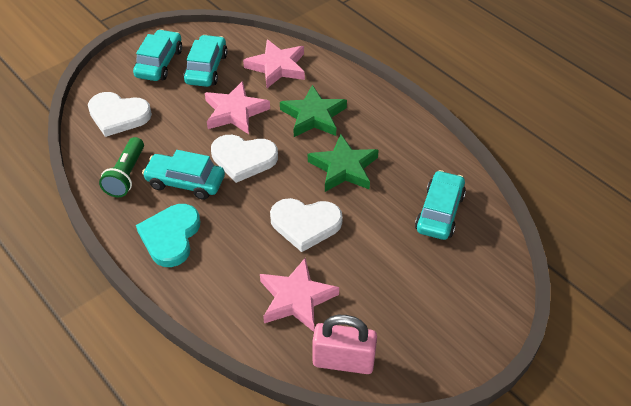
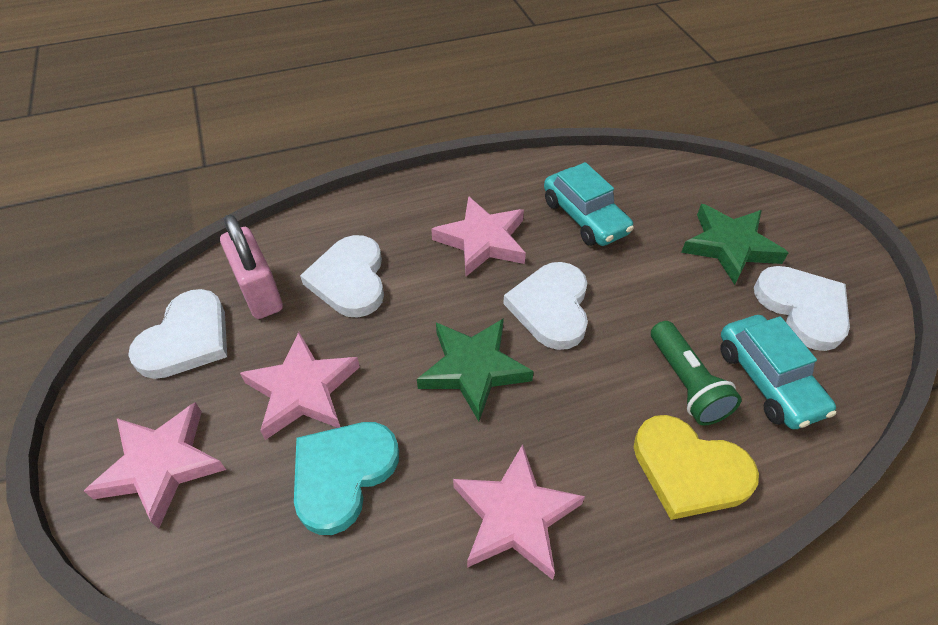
pink star: 3 -> 4
turquoise car: 4 -> 2
white heart: 3 -> 4
yellow heart: 0 -> 1

